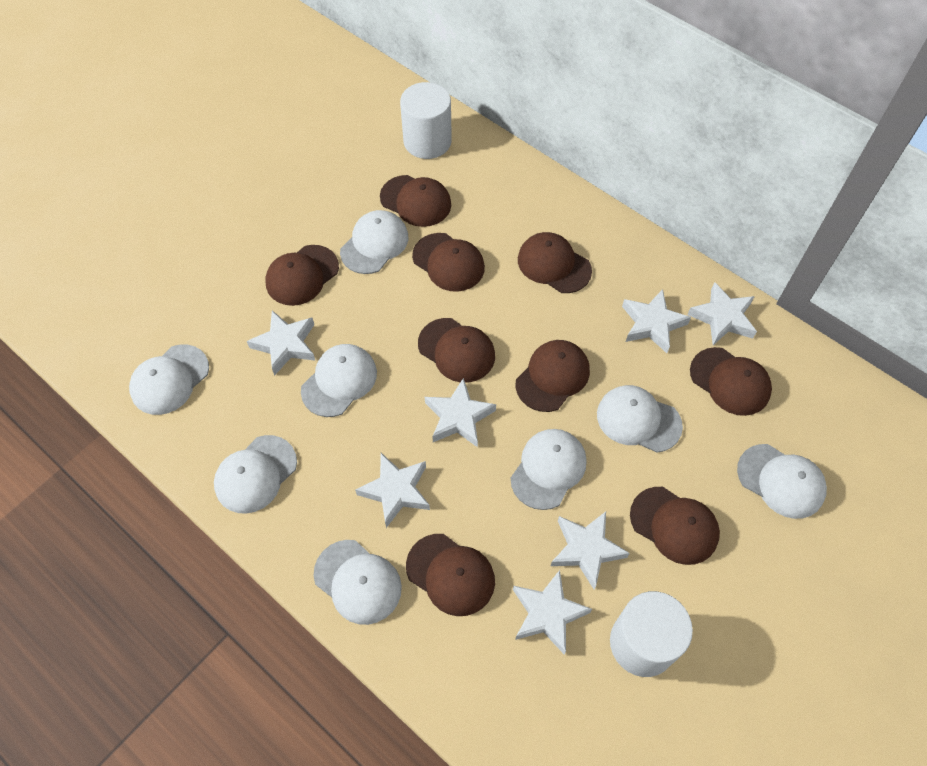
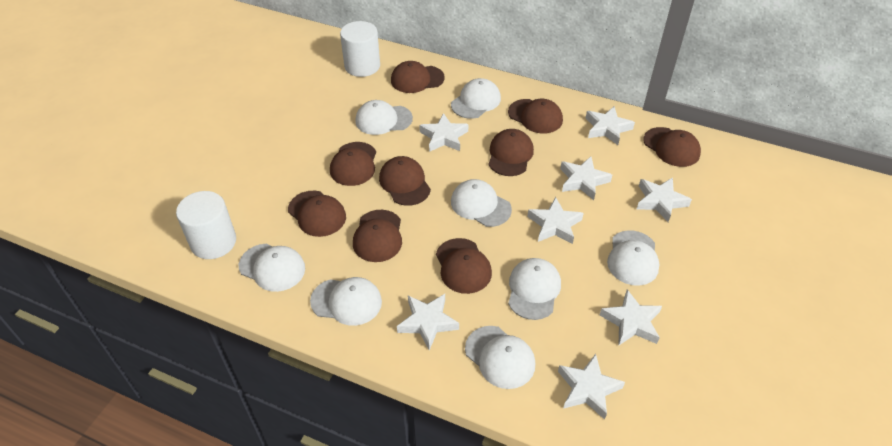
white star: 7 -> 8

